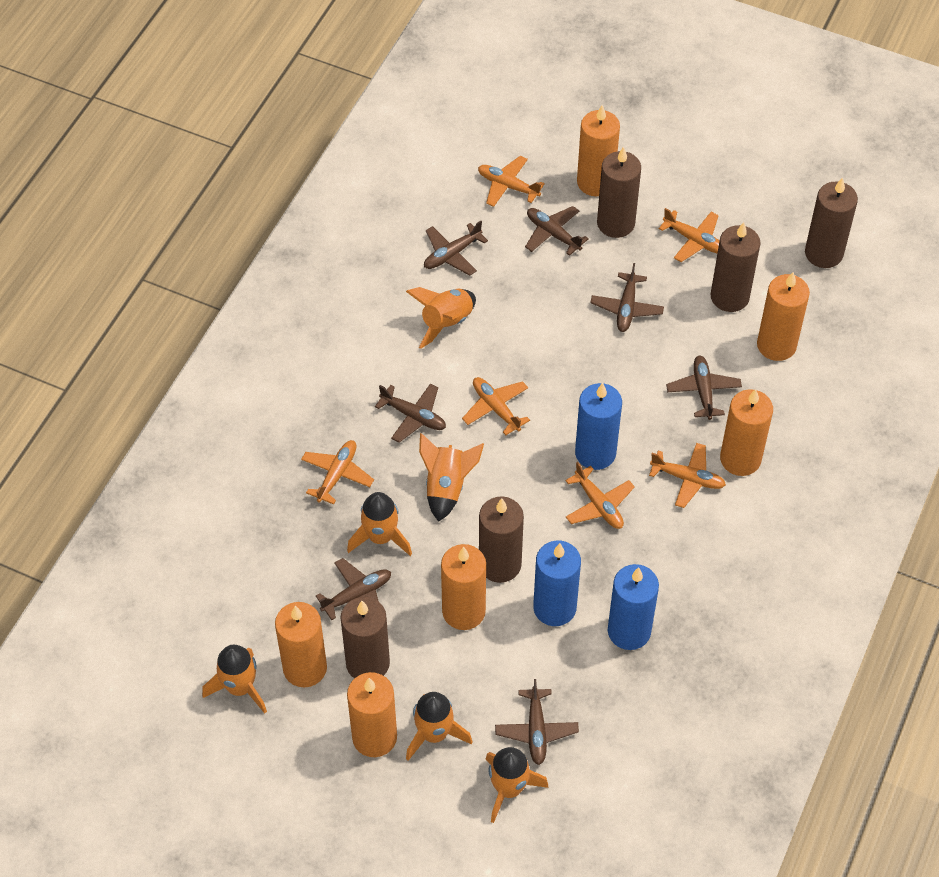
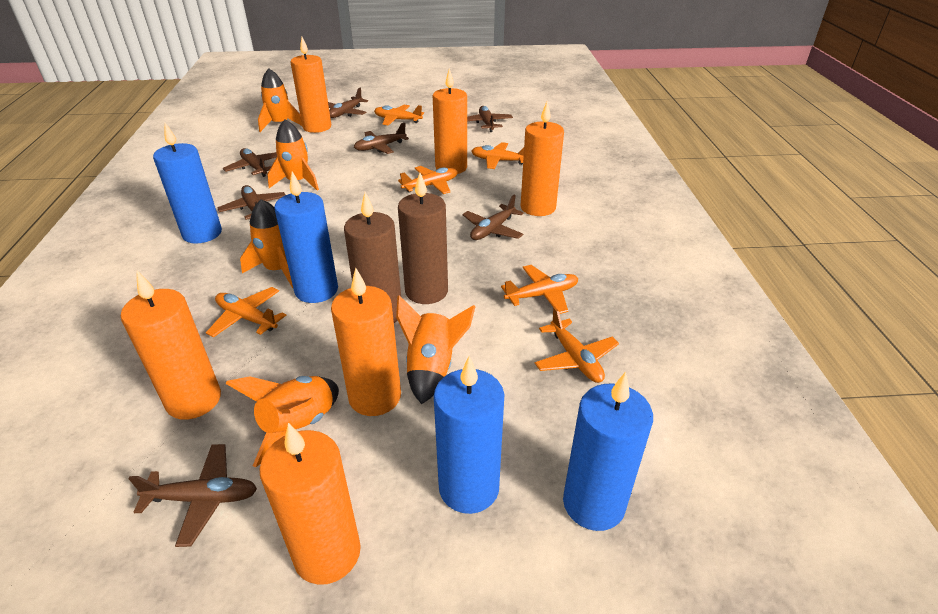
blue candle: 3 -> 4
brown candle: 5 -> 2
orange rocket: 6 -> 5

